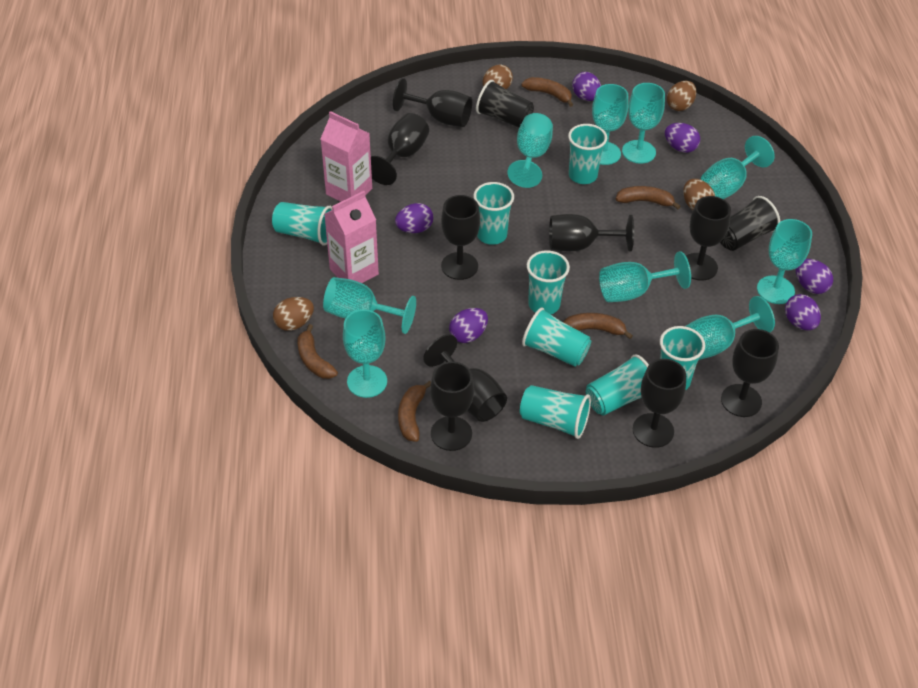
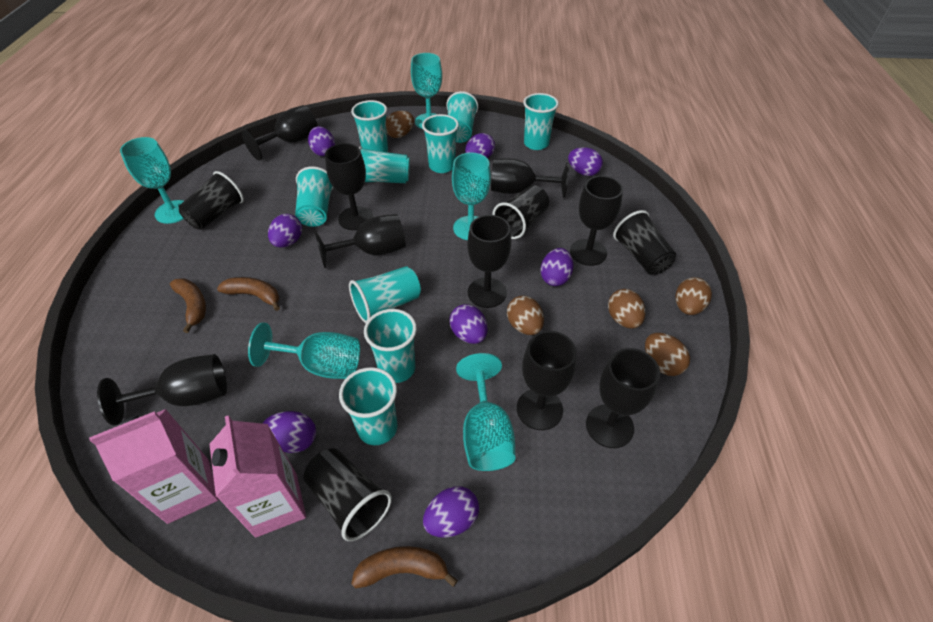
black cup: 2 -> 4
brown banana: 5 -> 3
brown egg: 4 -> 5
purple egg: 6 -> 8
turquoise cup: 8 -> 9
turquoise goblet: 9 -> 5

